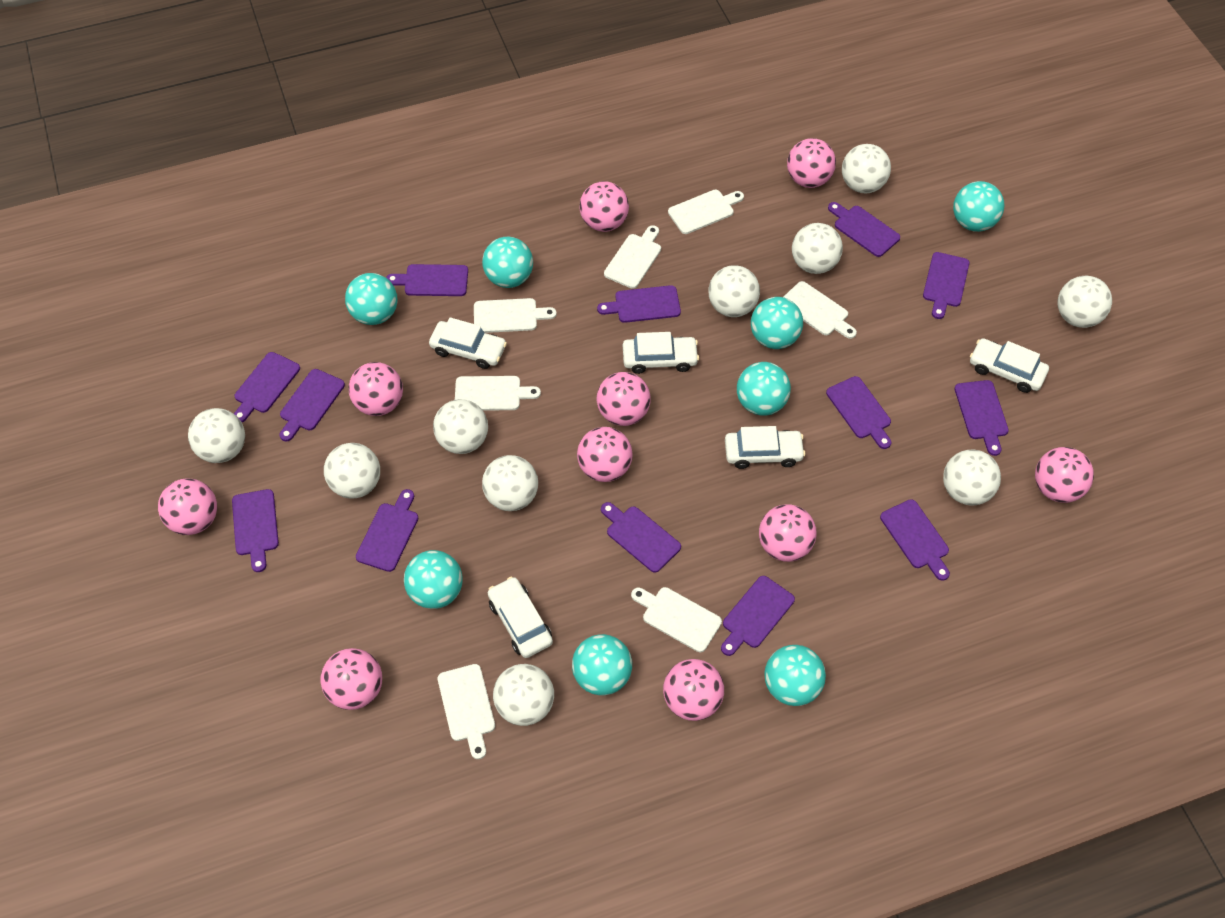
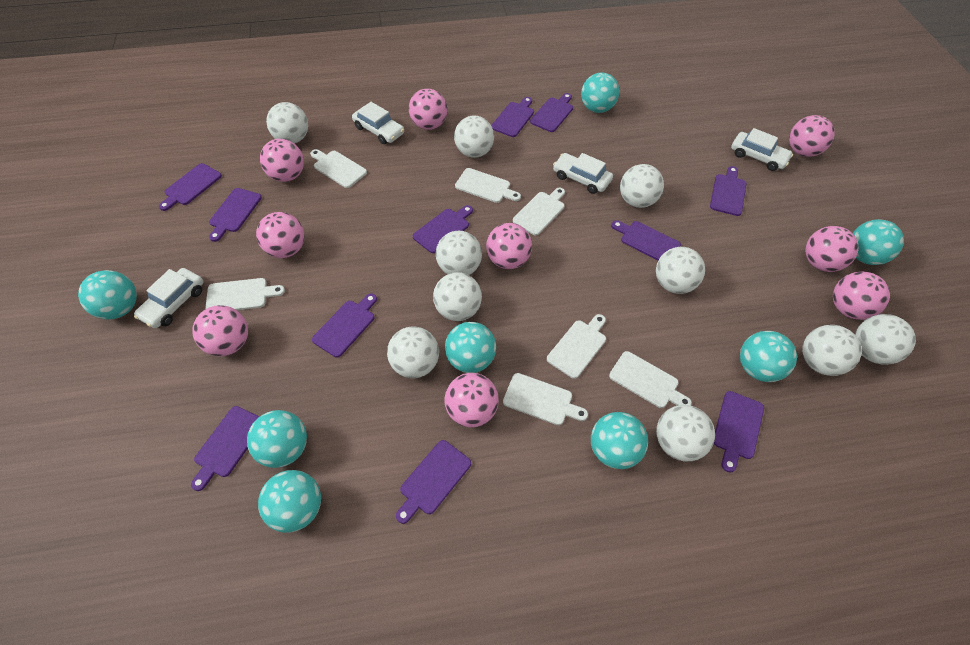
pink ball: 10 -> 9
purple cutting board: 13 -> 11
white car: 5 -> 4

